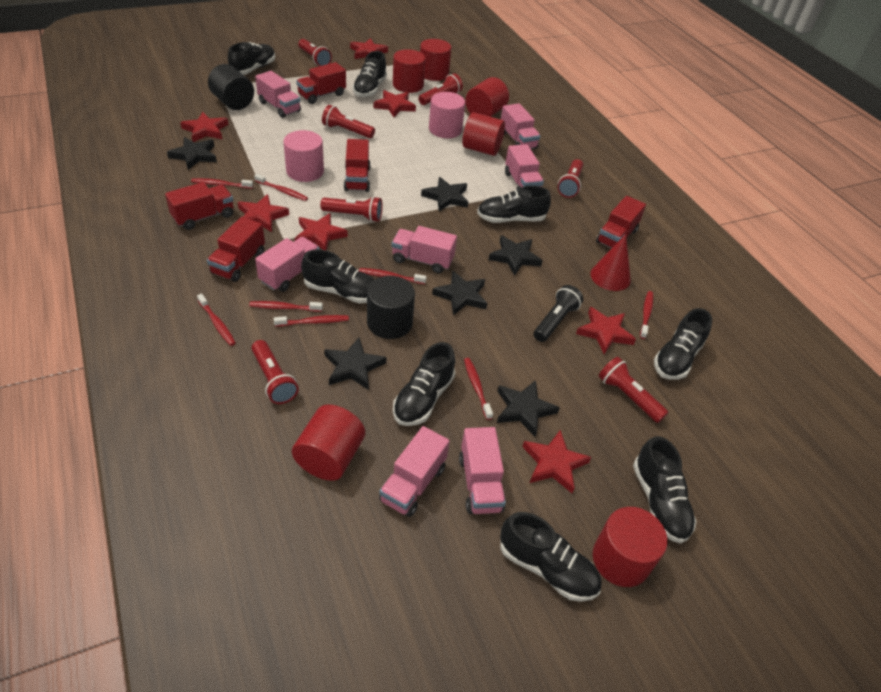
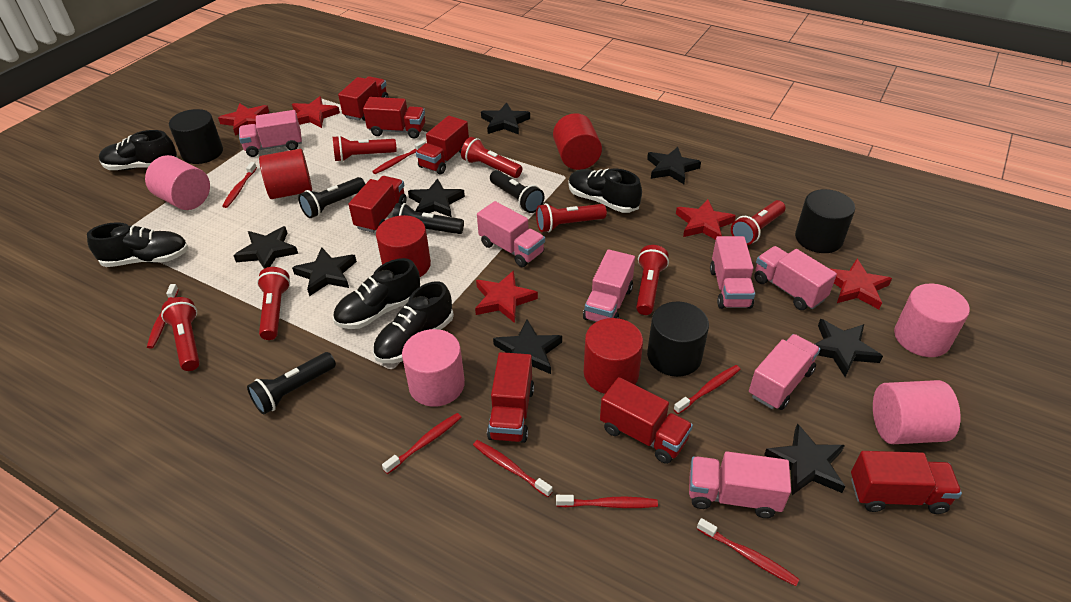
black cylinder: 2 -> 3
black flashlight: 1 -> 4
black shoe: 8 -> 5
black star: 6 -> 8
pink cylinder: 2 -> 4
red cone: 1 -> 0
red cylinder: 6 -> 4
red star: 7 -> 5
red truck: 5 -> 7

